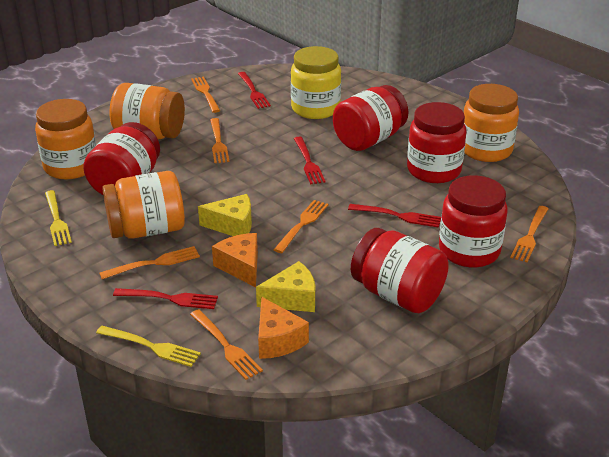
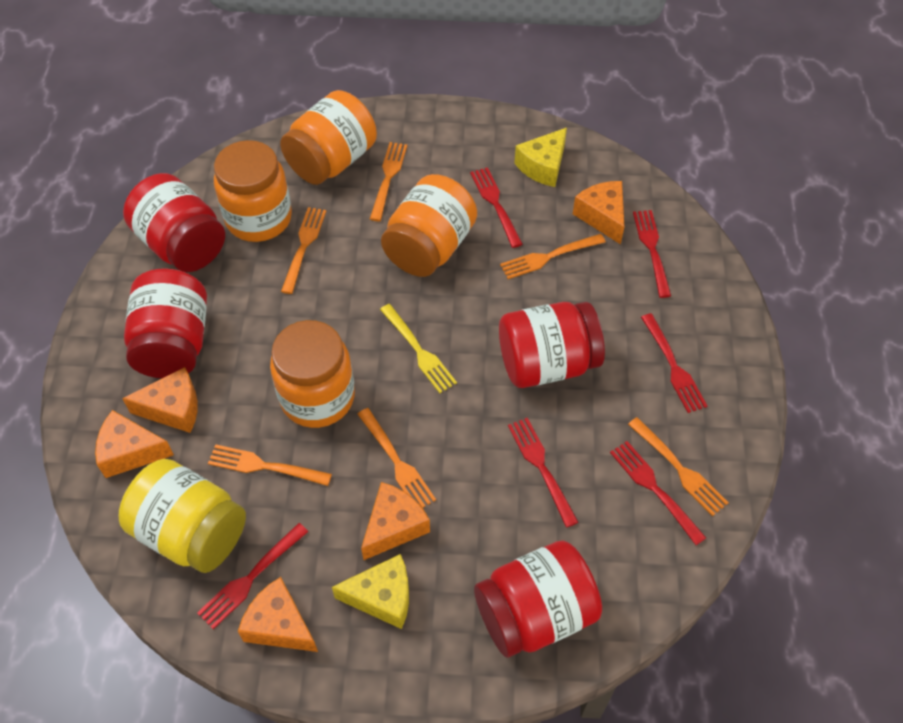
orange cheese: 2 -> 5
red fork: 4 -> 6
red jar: 5 -> 4
yellow fork: 2 -> 1

